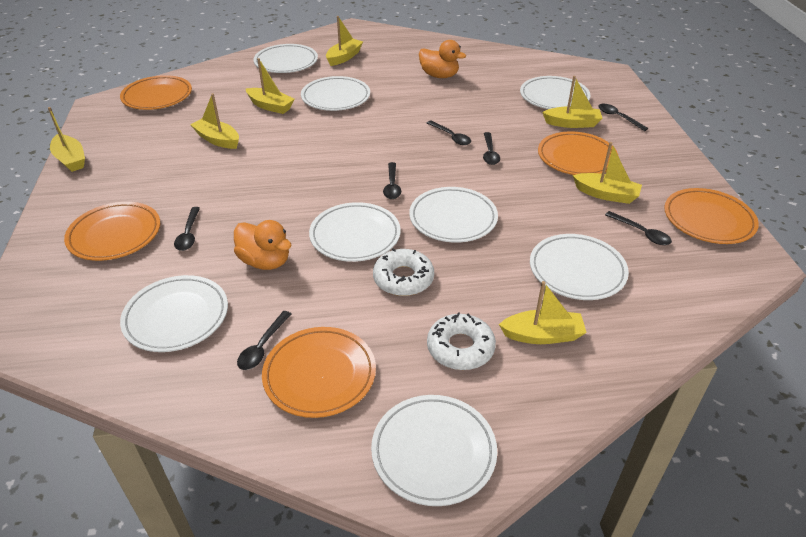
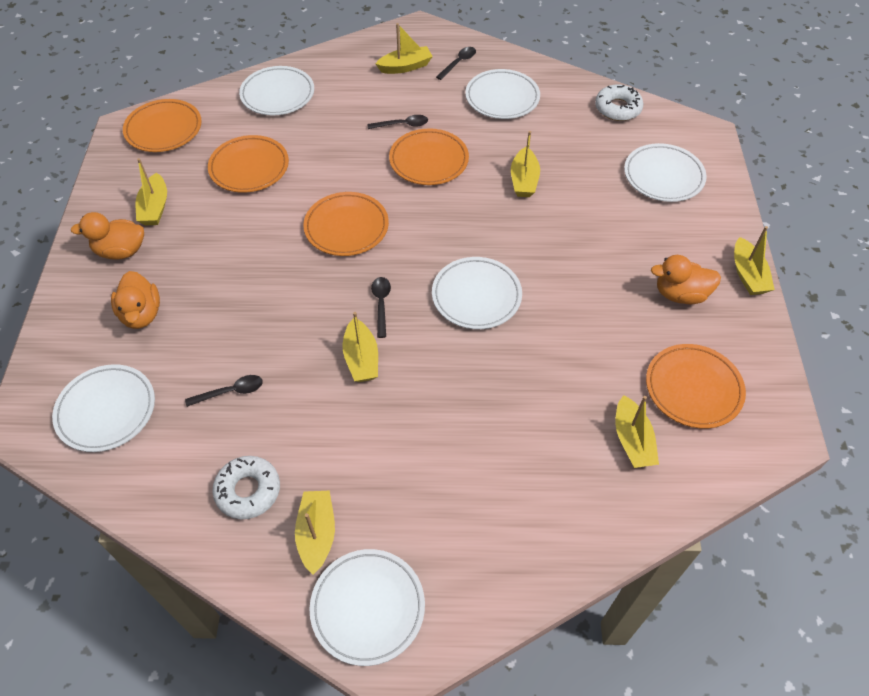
black spoon: 7 -> 4
orange duck: 2 -> 3
white plate: 8 -> 6

